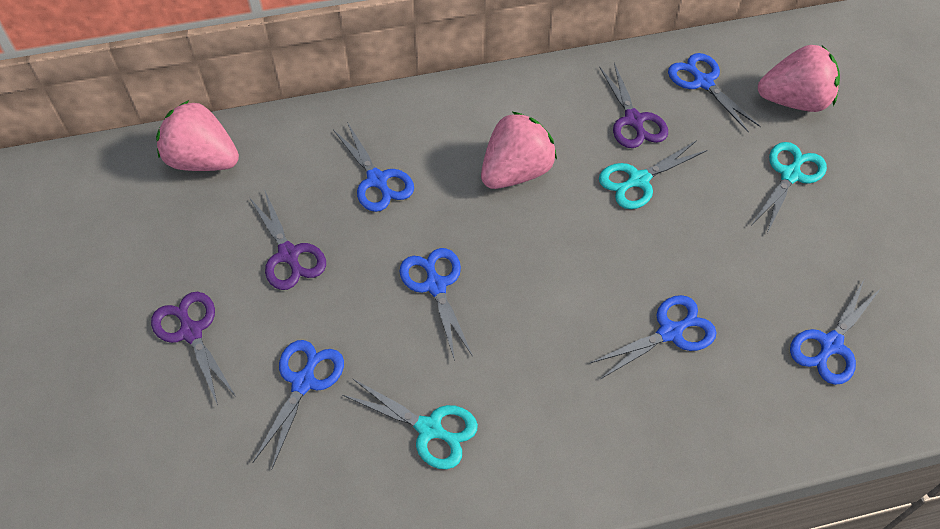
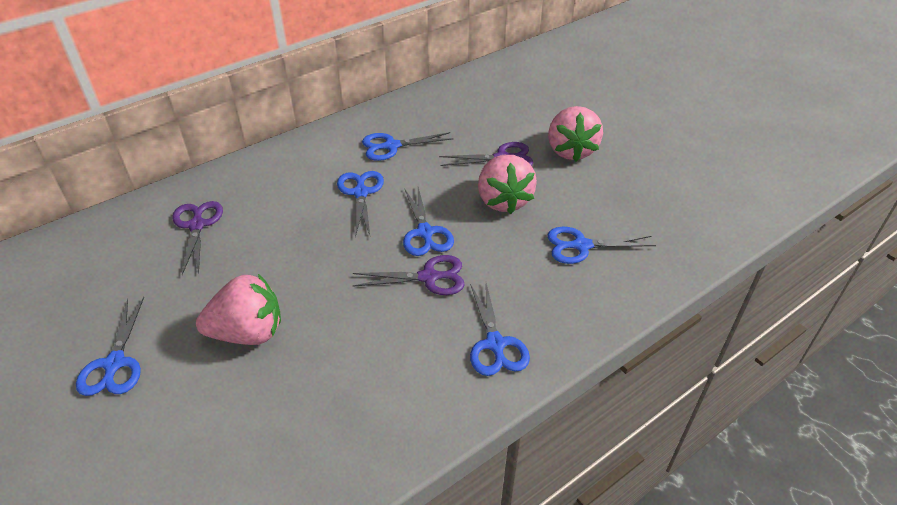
turquoise scissors: 3 -> 0

